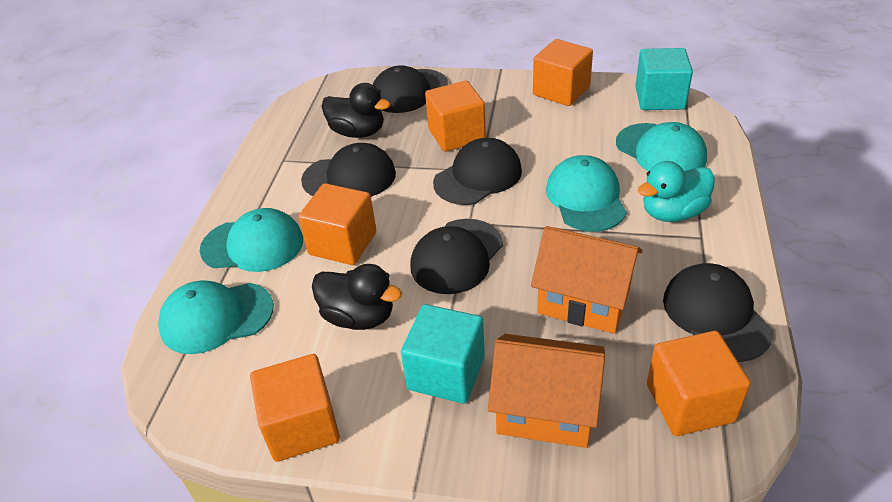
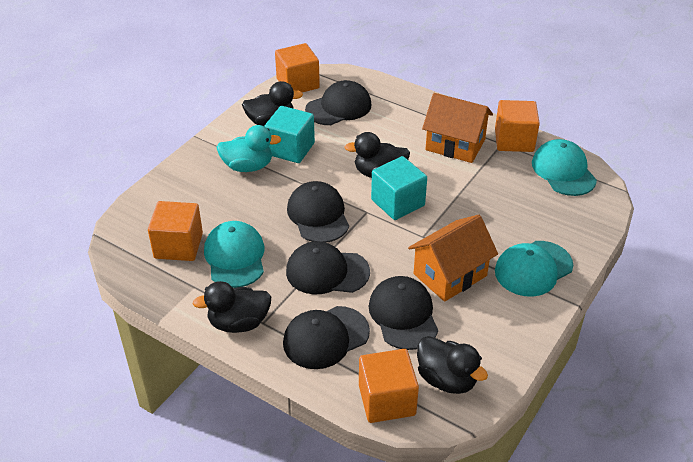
black duck: 2 -> 4
orange cube: 5 -> 4
turquoise cap: 4 -> 3

